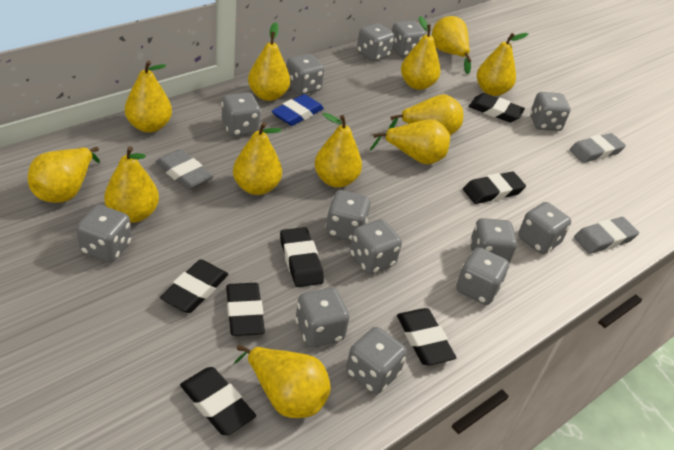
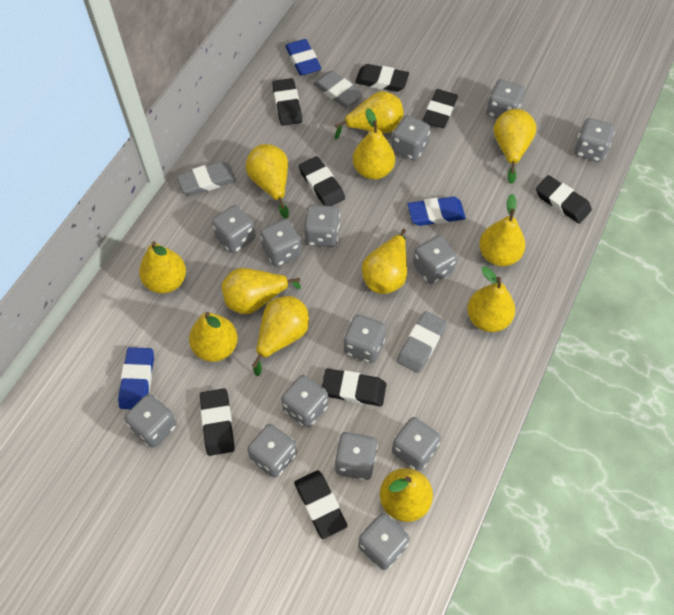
black eraser: 7 -> 8
blue eraser: 1 -> 3
grey dice: 13 -> 14

